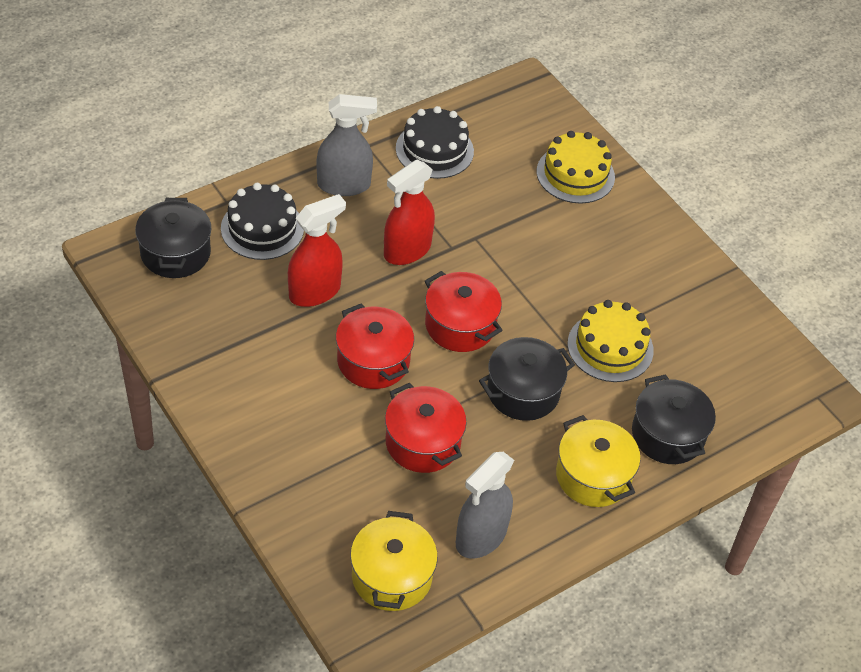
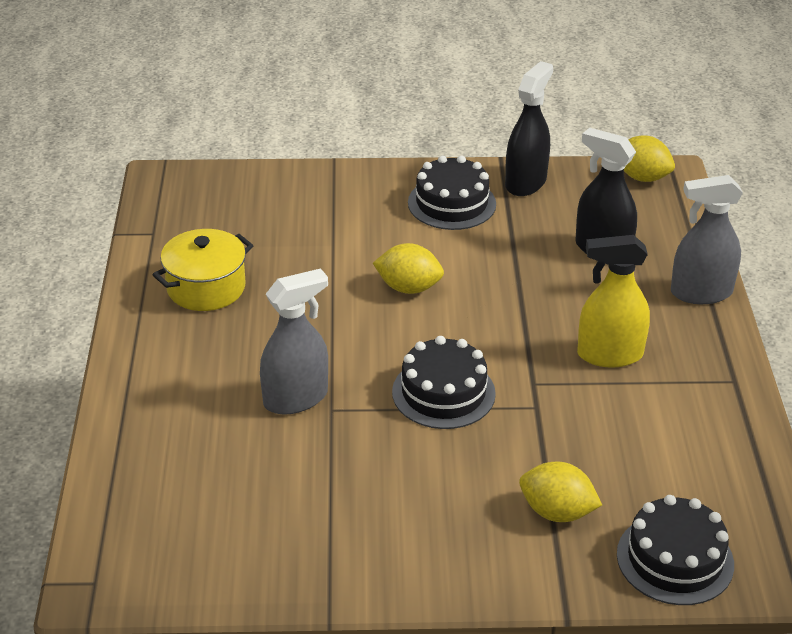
black cake: 2 -> 3
black pot: 3 -> 0
black spray bottle: 0 -> 2
red pot: 3 -> 0
red spray bottle: 2 -> 0
yellow cake: 2 -> 0
yellow lemon: 0 -> 3
yellow pot: 2 -> 1
yellow spray bottle: 0 -> 1

